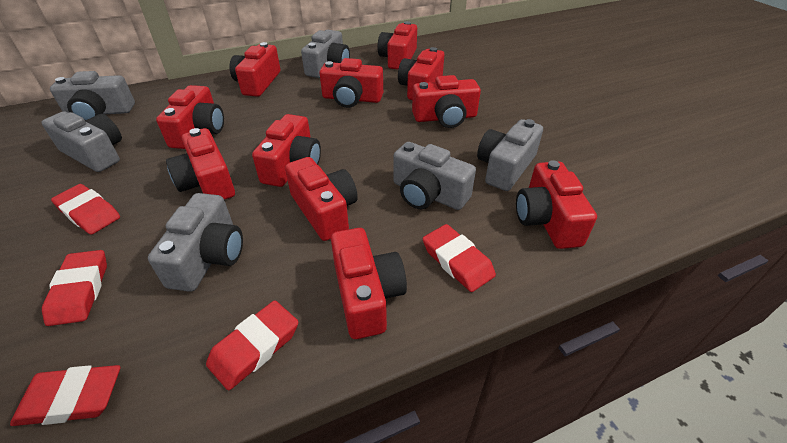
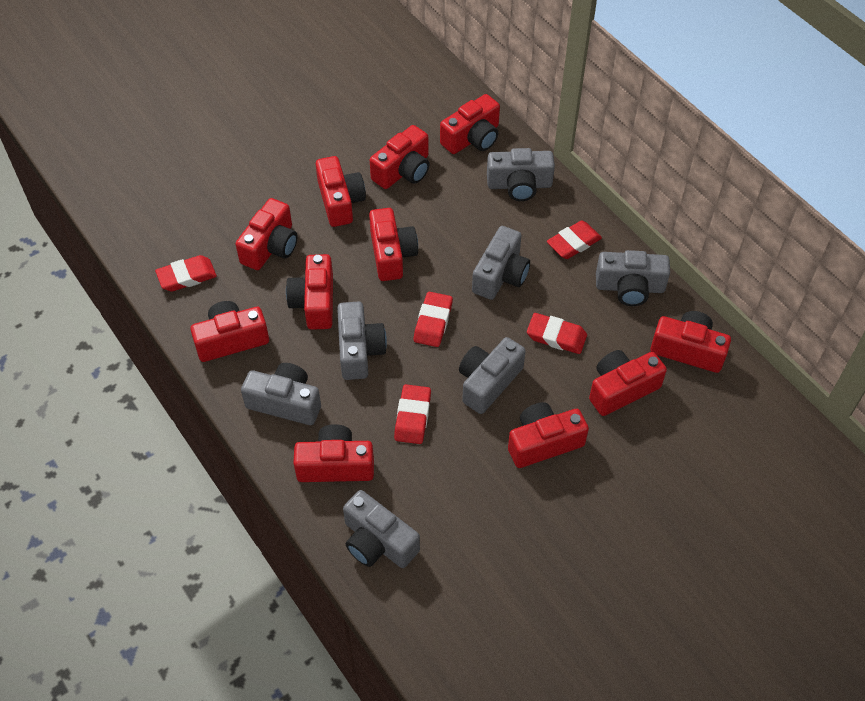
grey camera: 6 -> 7

